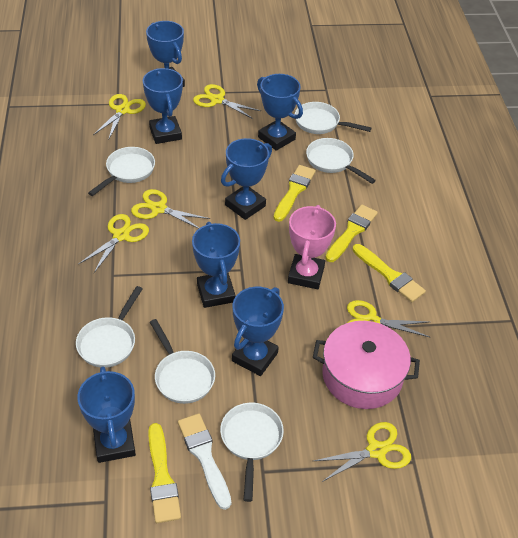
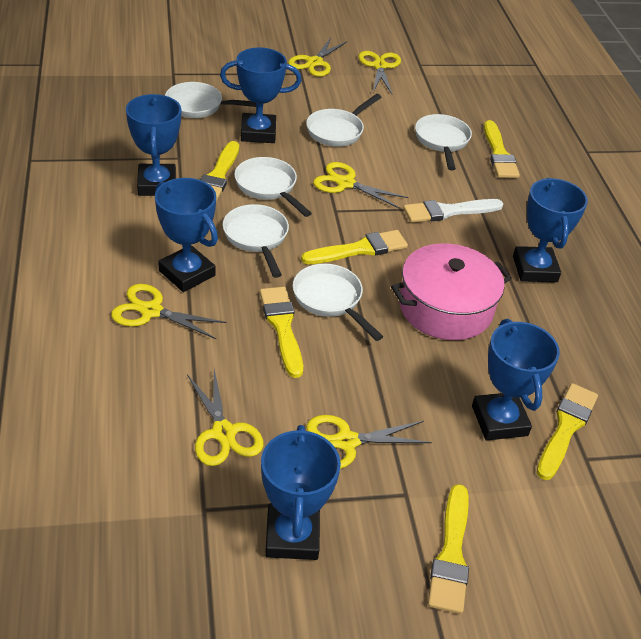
blue trophy: 7 -> 6
pink trophy: 1 -> 0
yellow brush: 4 -> 6

